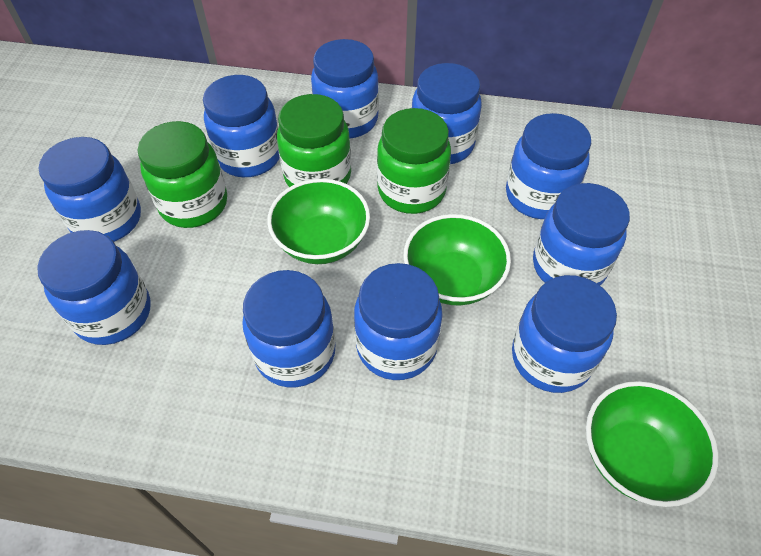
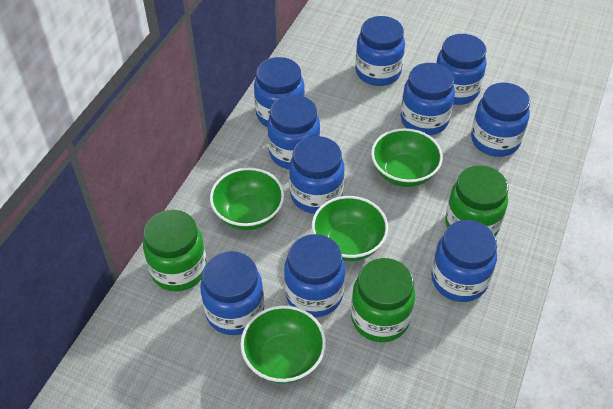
green bowl: 3 -> 4

